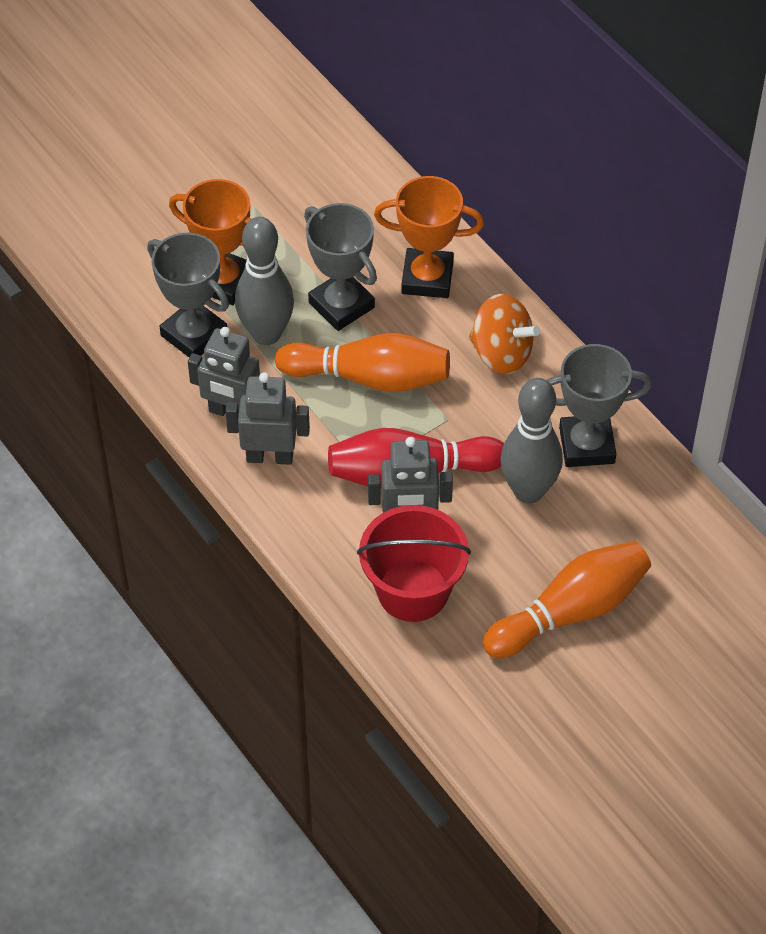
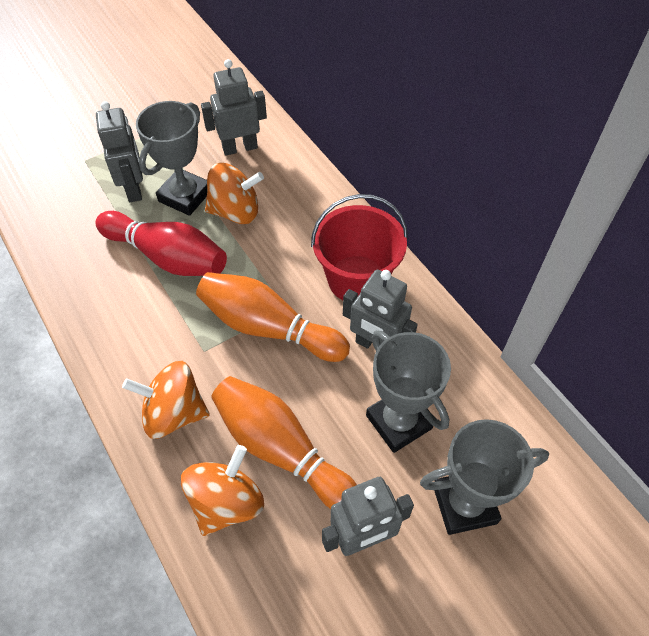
grey bowling pin: 2 -> 0
grey robot: 3 -> 4
orange spinning top: 1 -> 3
orange trophy: 2 -> 0

